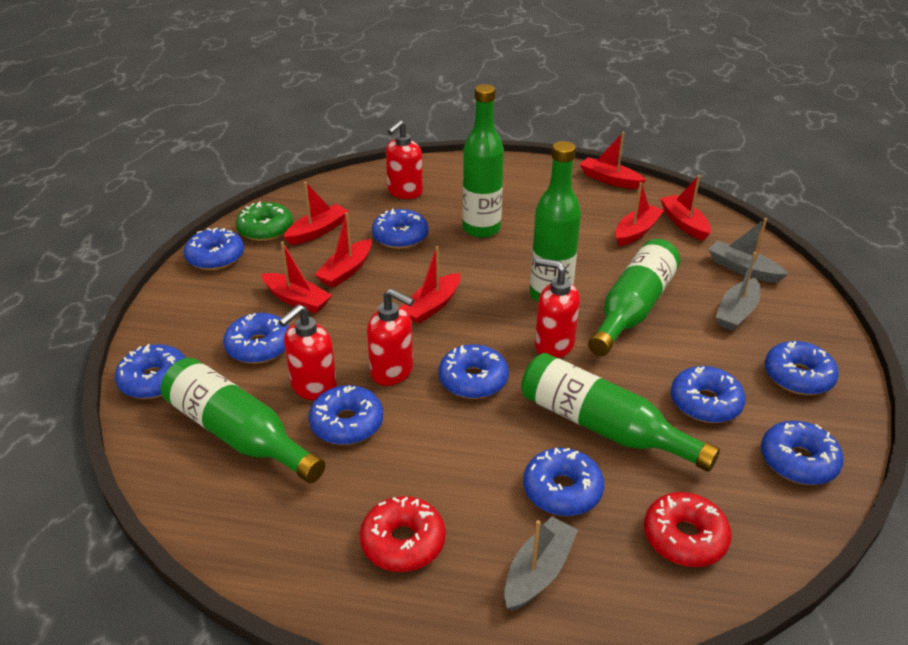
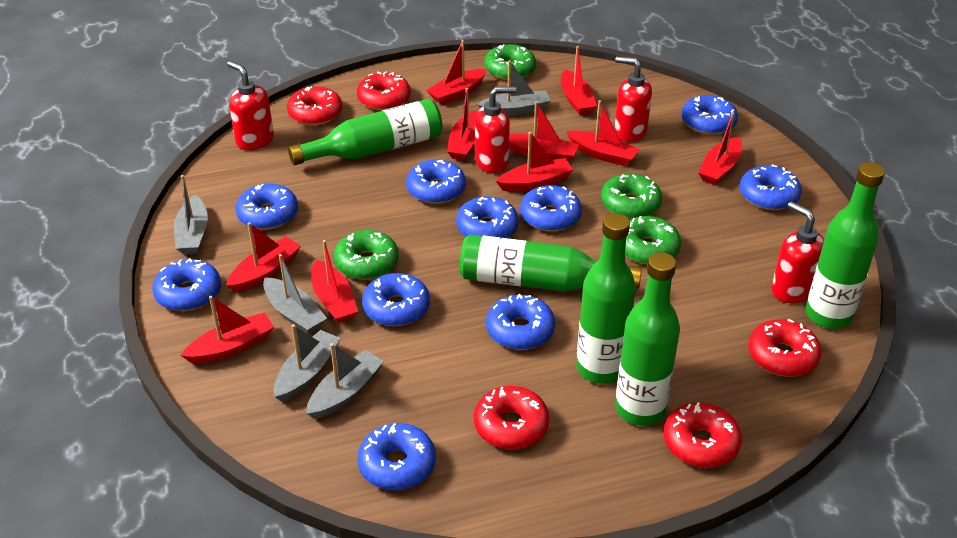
green donut: 1 -> 4
grey boat: 3 -> 5
red boat: 7 -> 10
red donut: 2 -> 5

